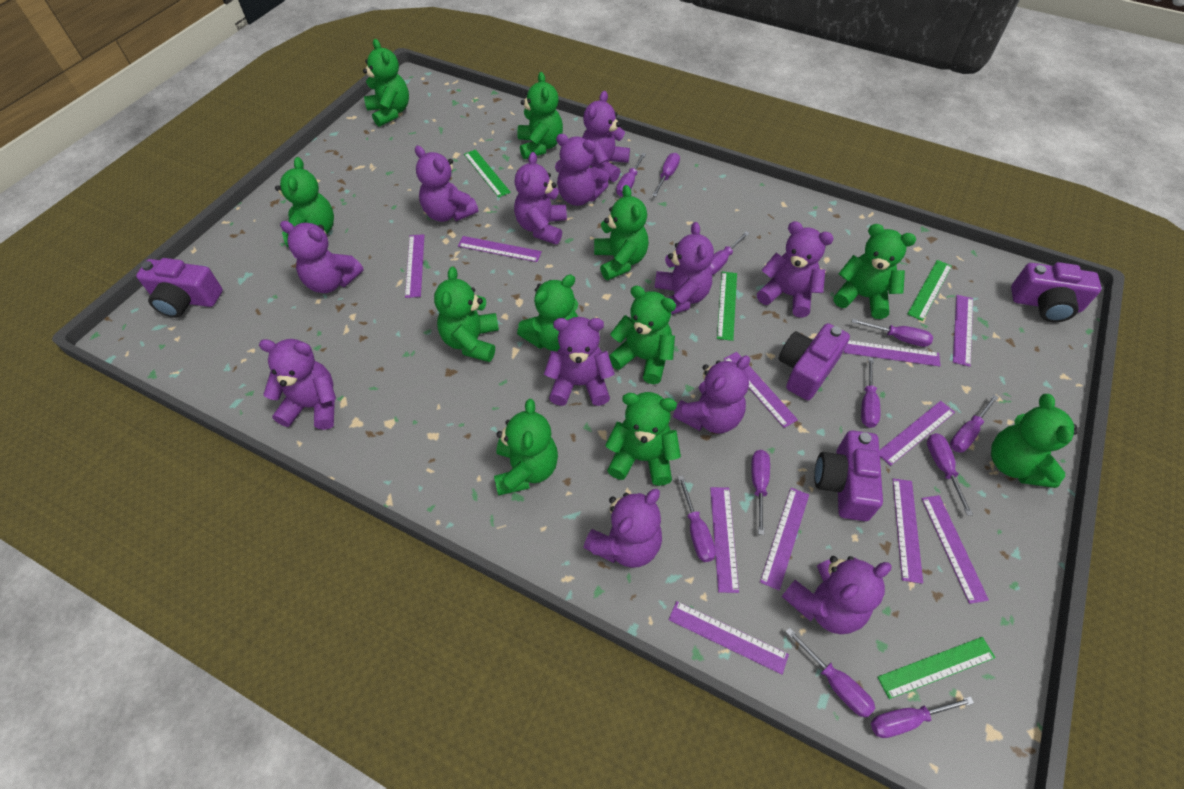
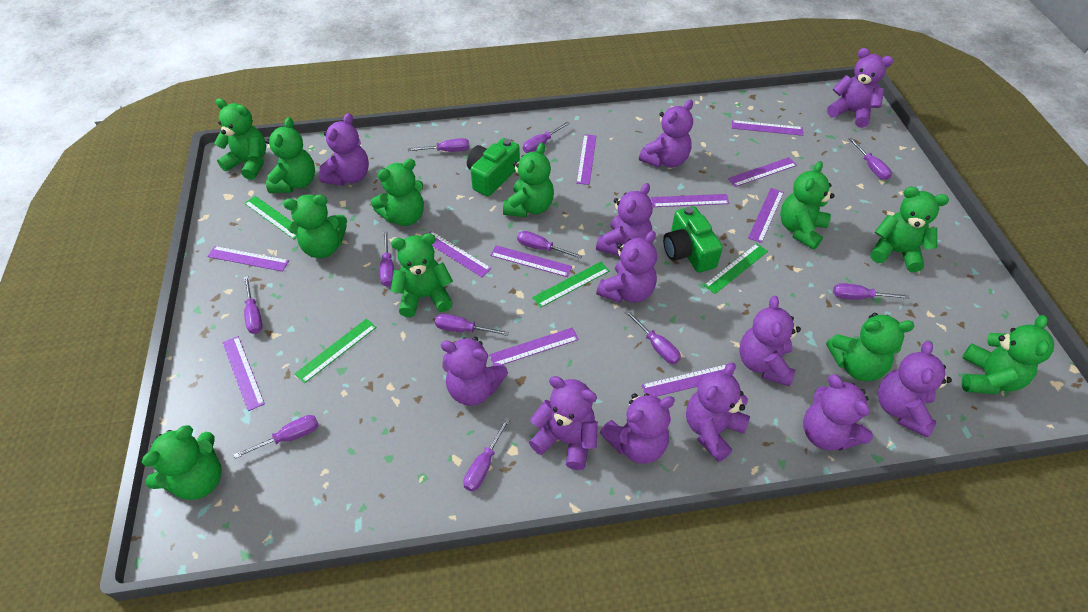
green camera: 0 -> 2
purple camera: 4 -> 0

